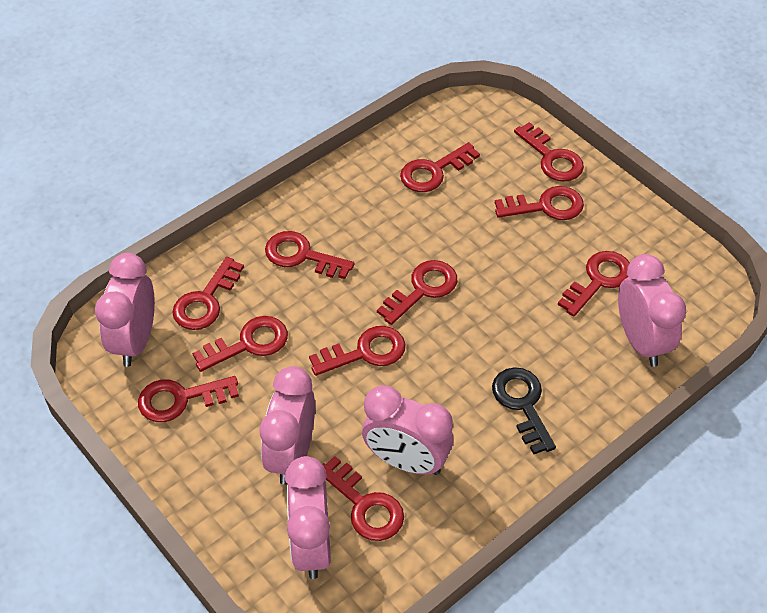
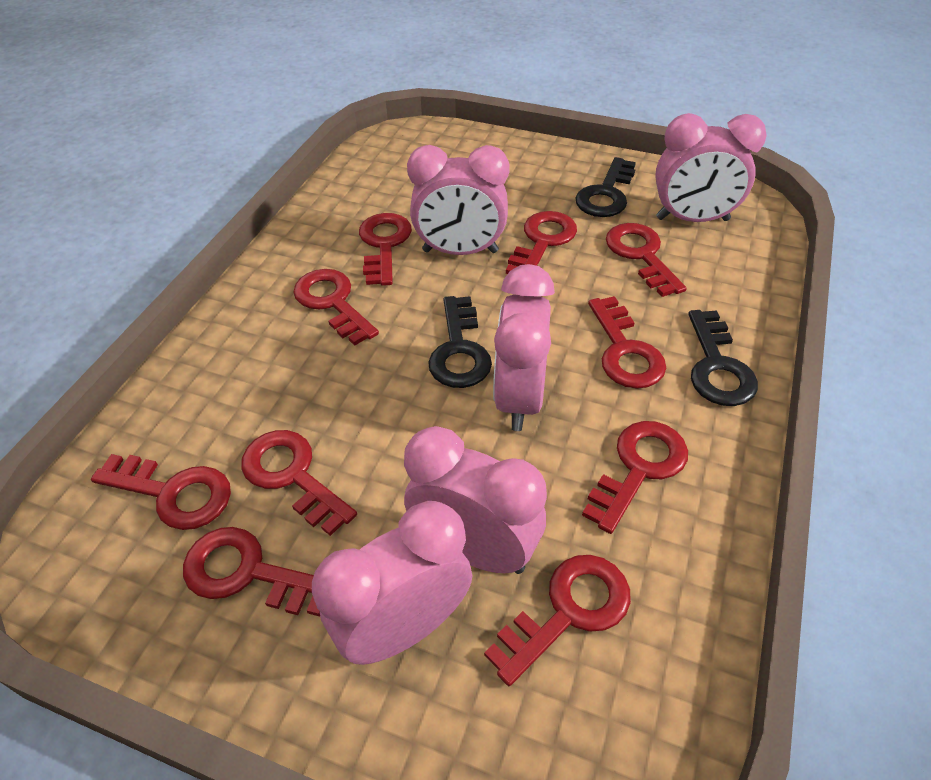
black key: 1 -> 3
red key: 11 -> 10

